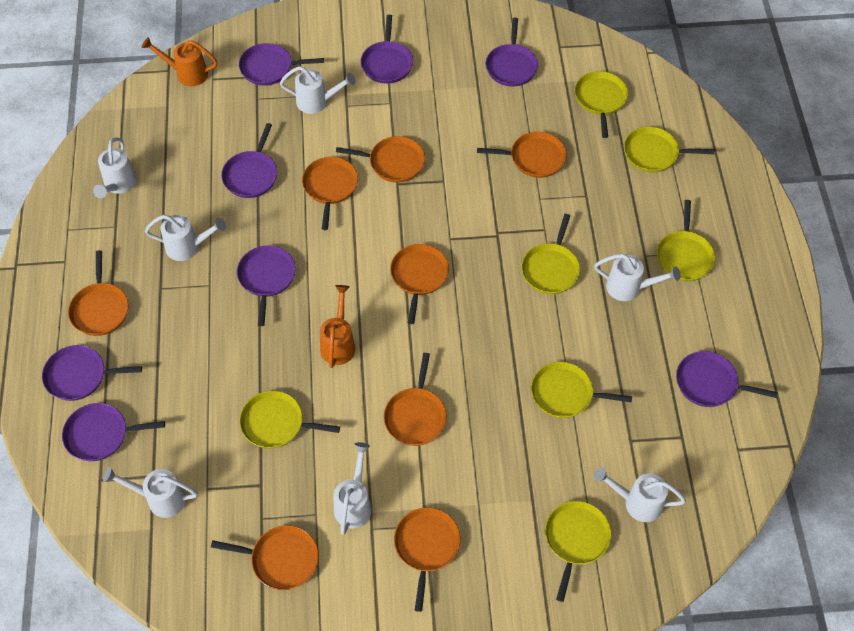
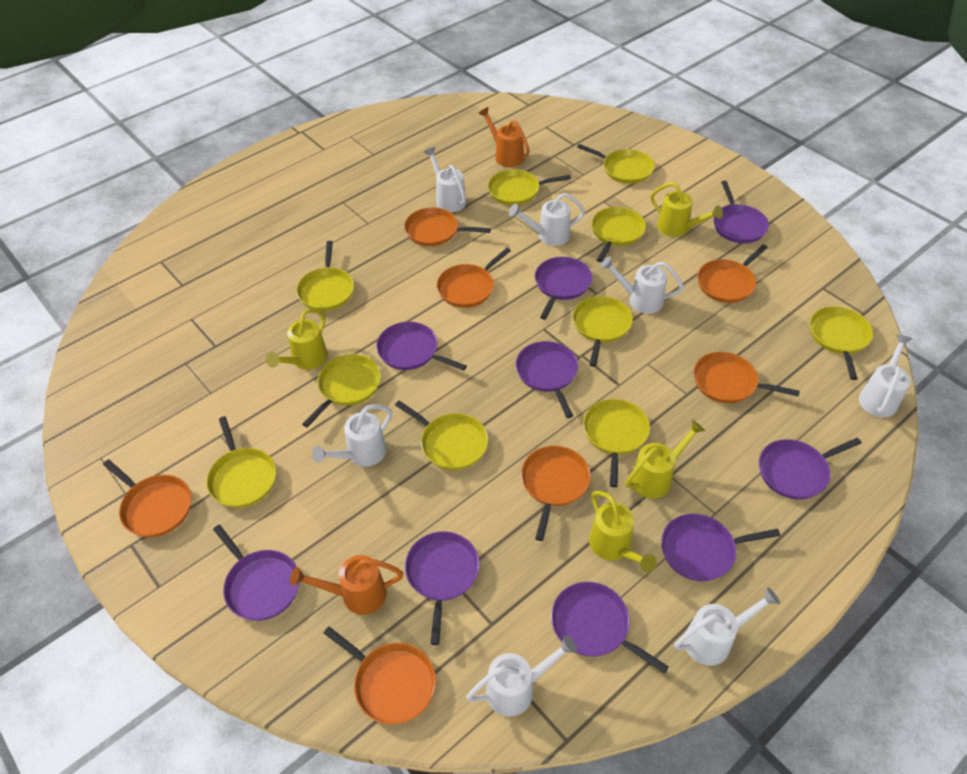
orange pan: 8 -> 7
purple pan: 8 -> 9
yellow pan: 7 -> 10
yellow watering can: 0 -> 4

